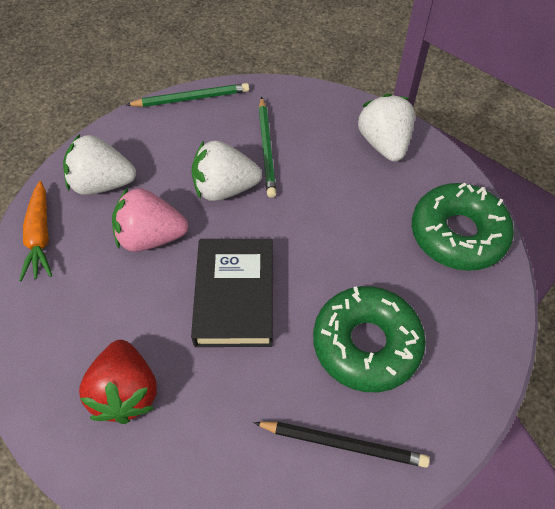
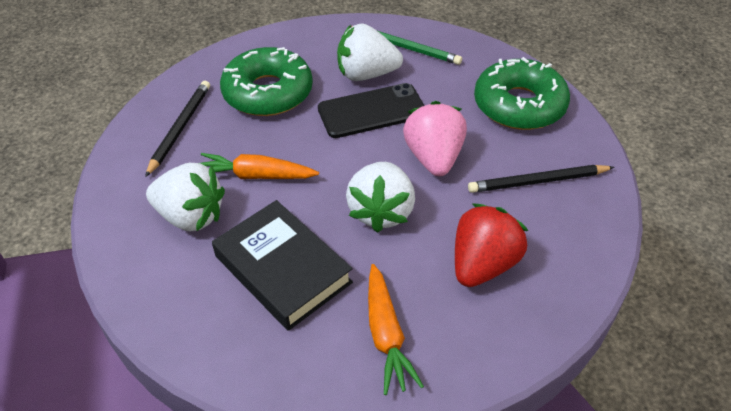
black pencil: 1 -> 2
black phone: 0 -> 1
green pencil: 2 -> 1
orange carrot: 1 -> 2

